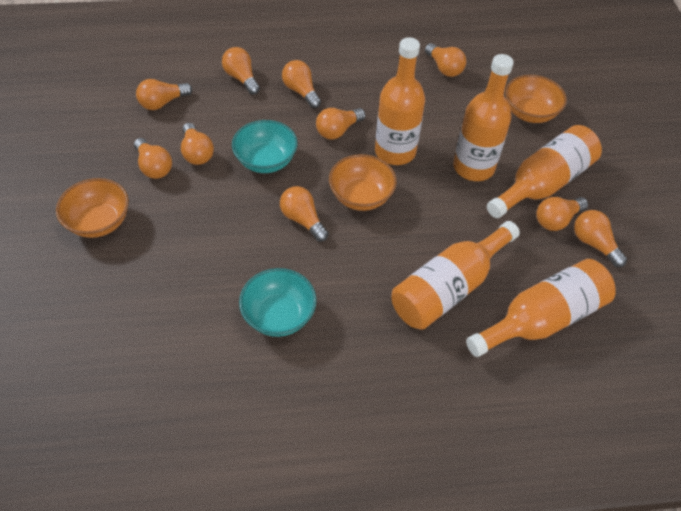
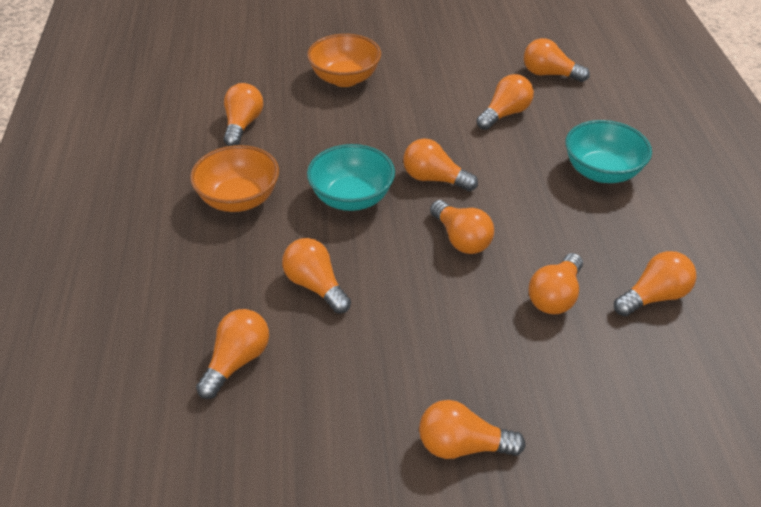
orange bottle: 5 -> 0
orange bowl: 3 -> 2

